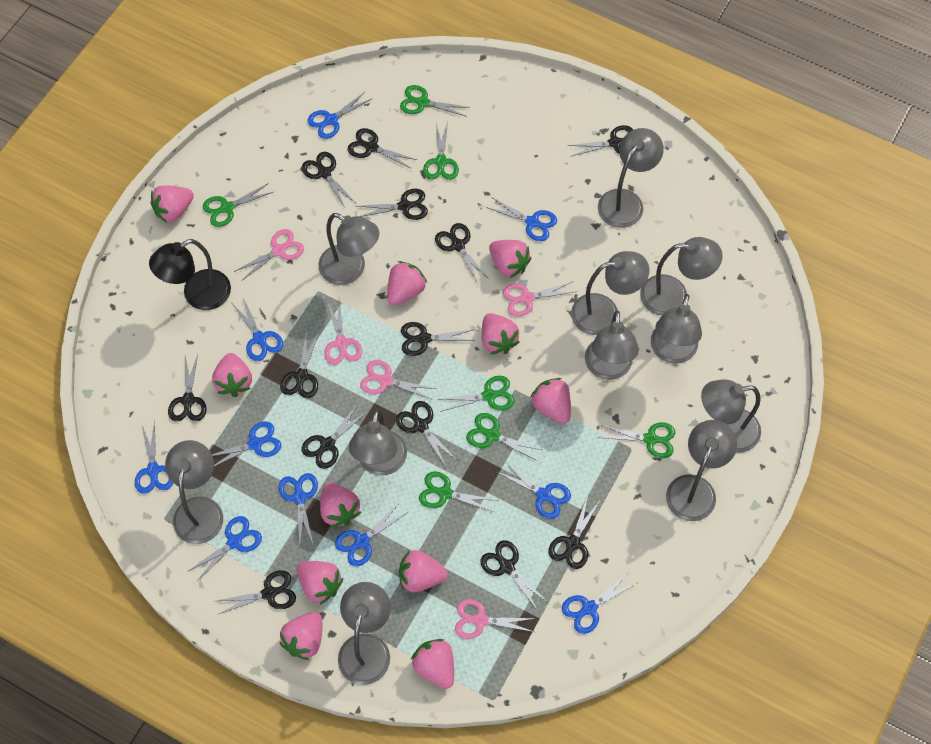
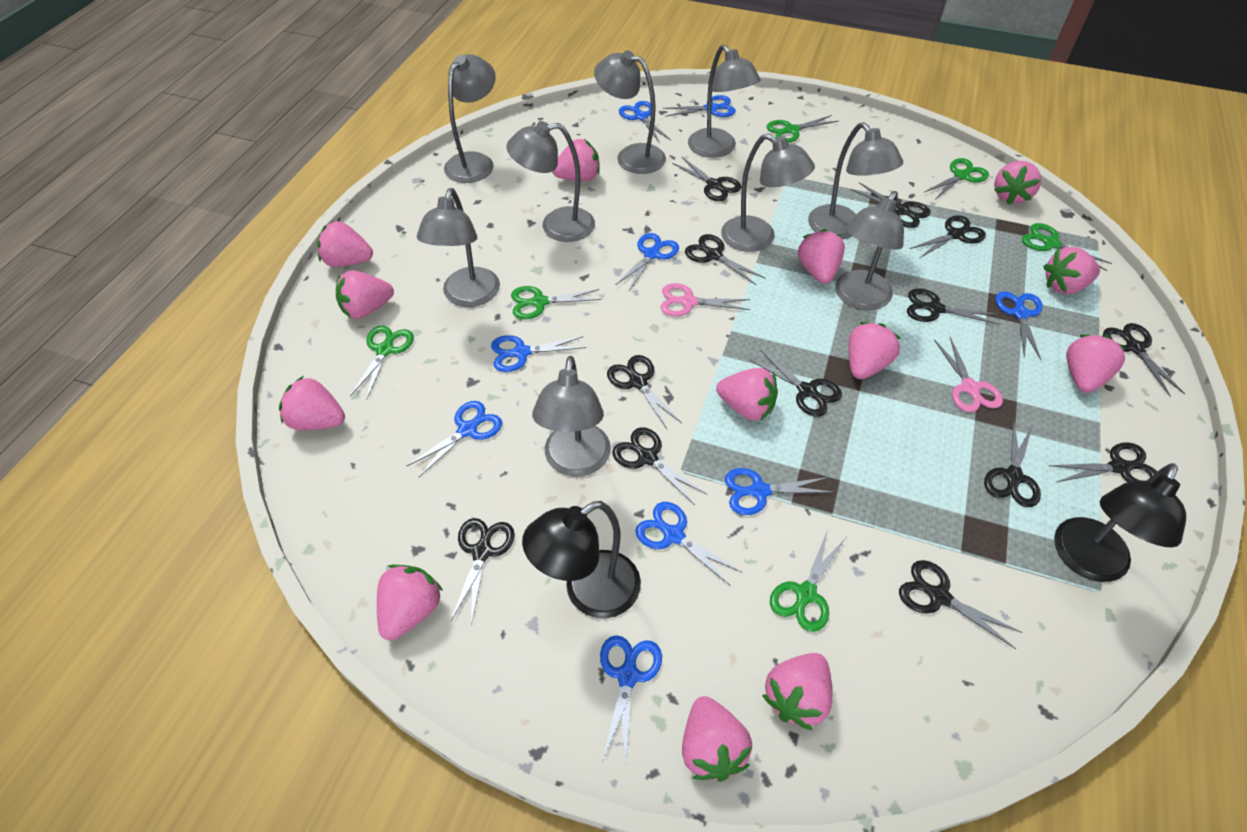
black lamp: 1 -> 2
blue scissors: 10 -> 9
green scissors: 7 -> 6
grey lamp: 11 -> 9
pink scissors: 5 -> 2
pink strawberry: 11 -> 13

